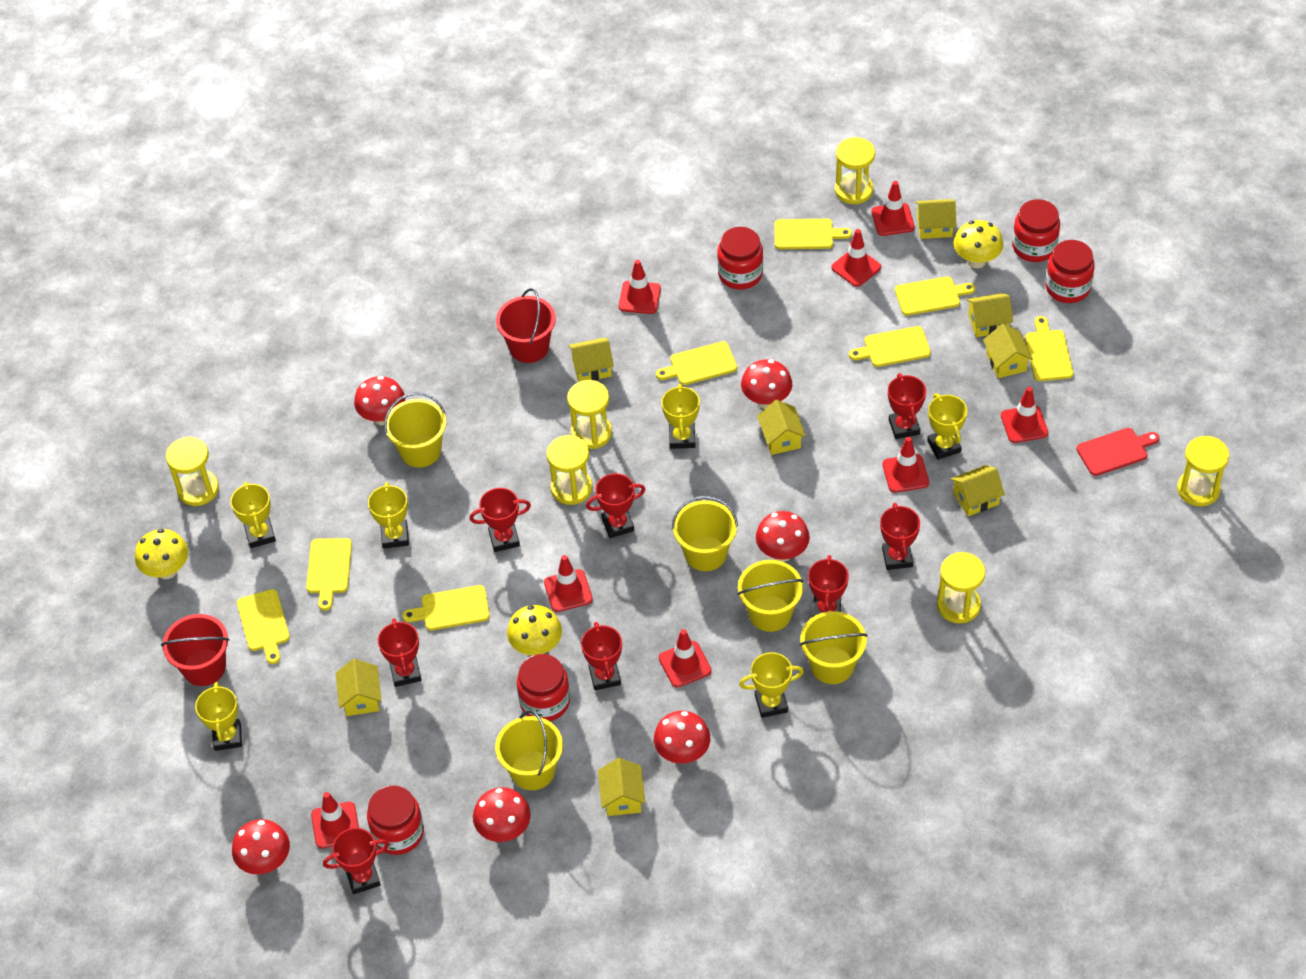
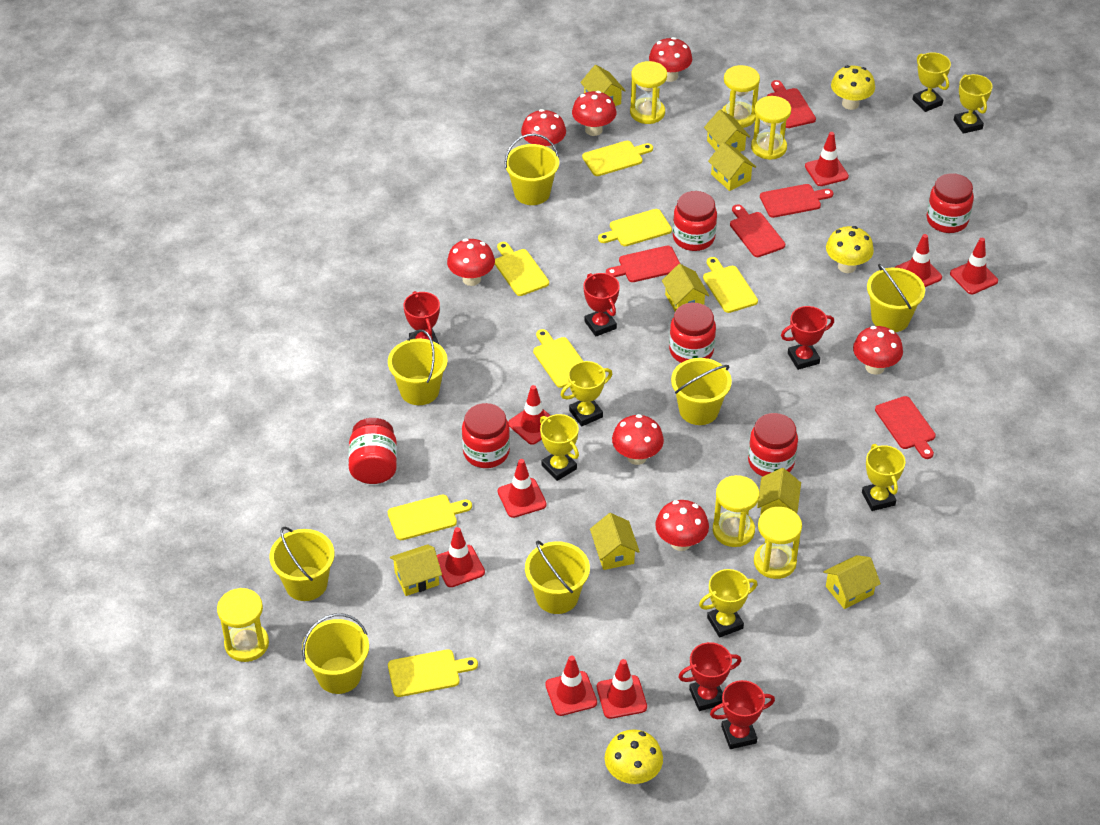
red bucket: 2 -> 0
red cutting board: 1 -> 5
red jar: 5 -> 6
red mushroom: 6 -> 7
red trophy: 8 -> 5
yellow bucket: 5 -> 7
yellow cutting board: 8 -> 7

